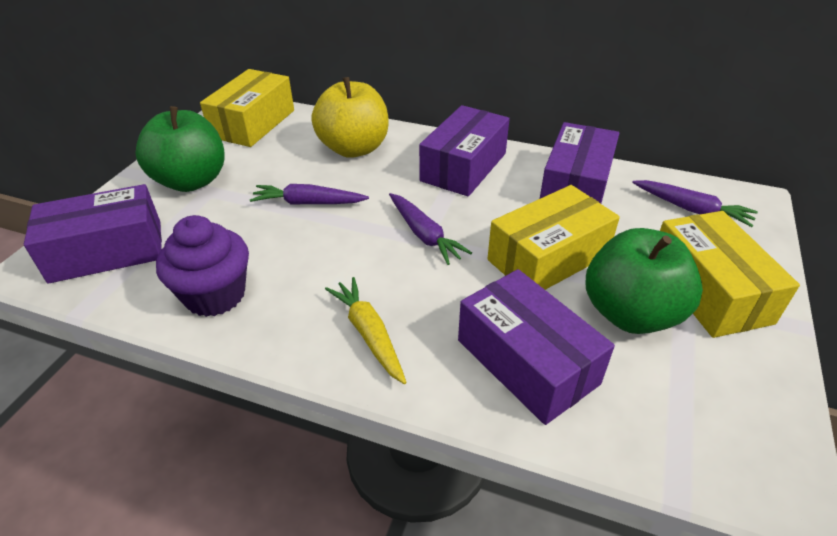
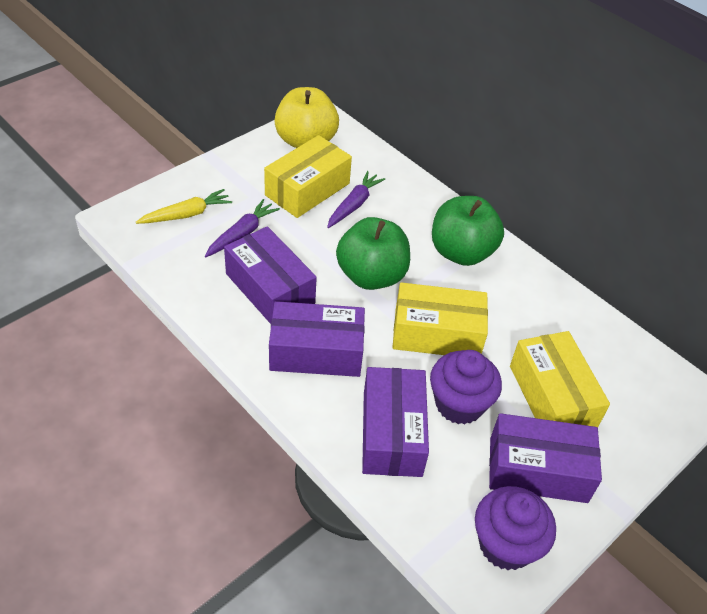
purple carrot: 3 -> 2
purple cupcake: 1 -> 2

